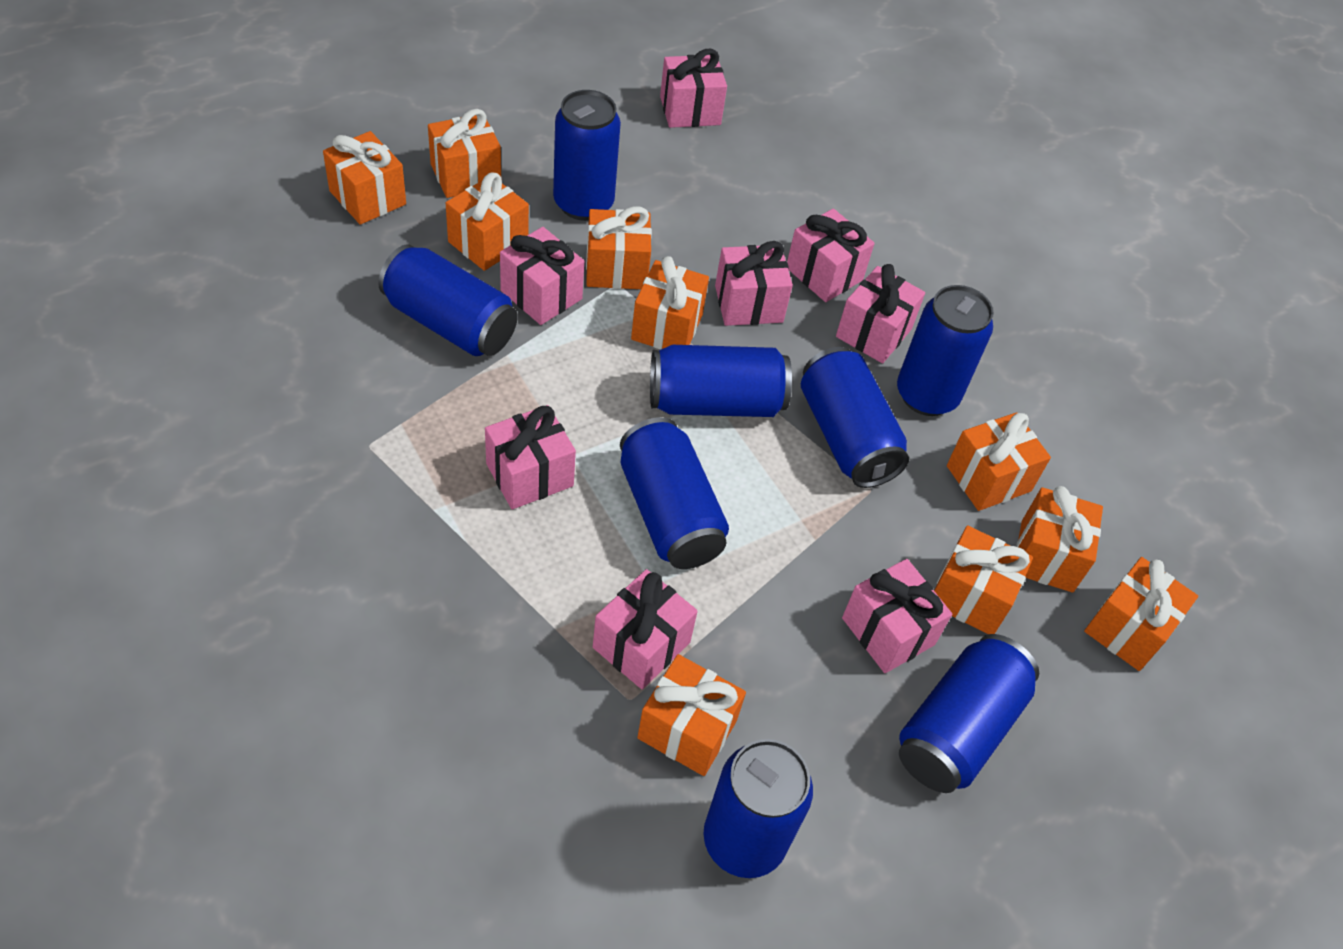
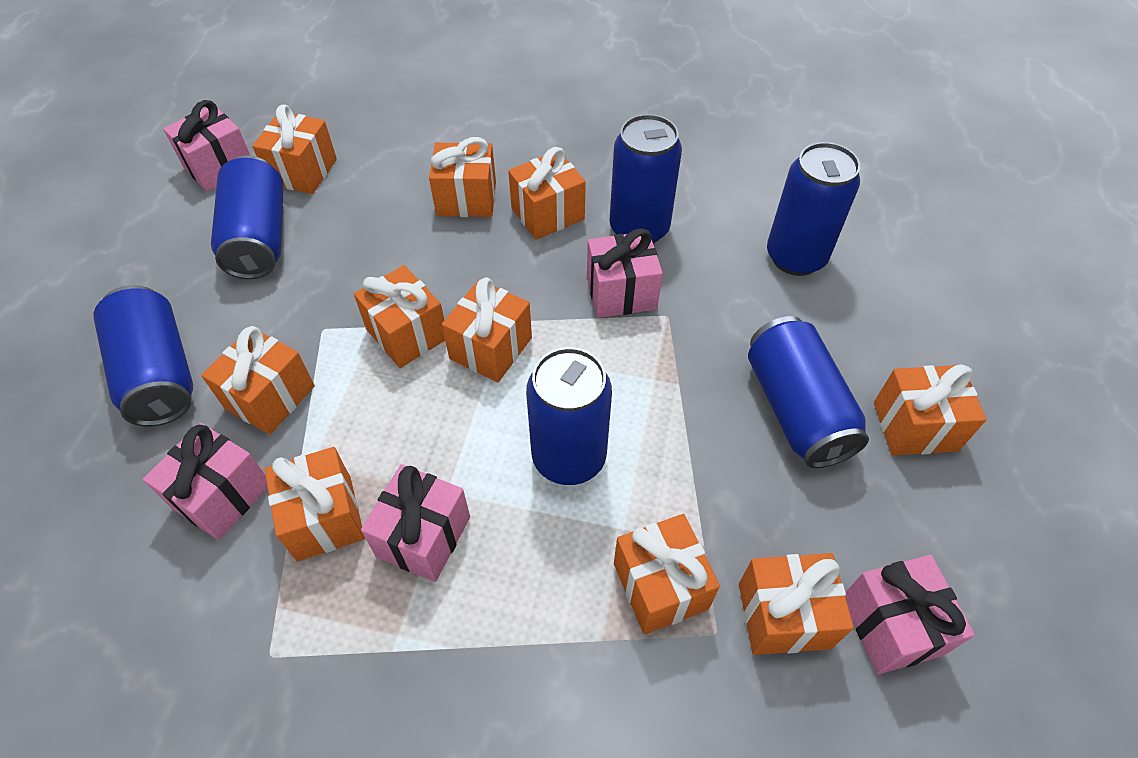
blue can: 8 -> 6
pink gift: 8 -> 5

